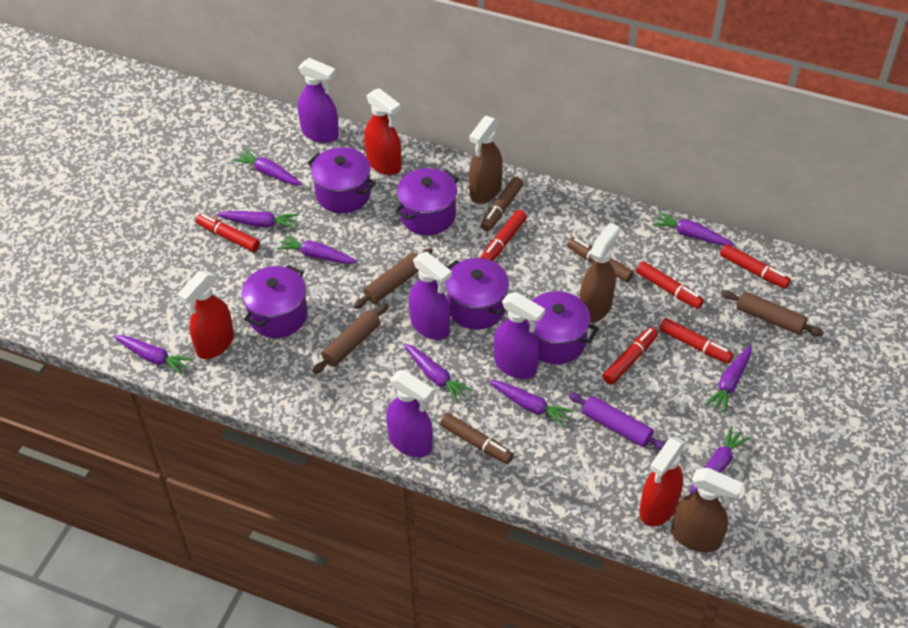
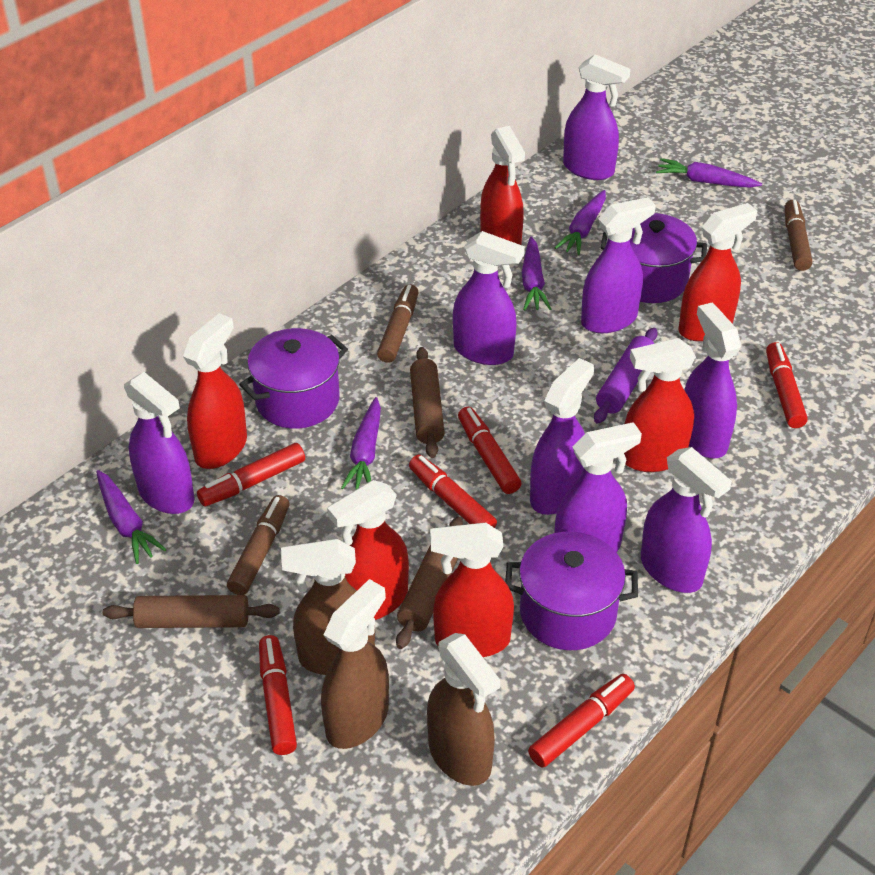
purple carrot: 9 -> 5
purple pot: 5 -> 3
purple spray bottle: 4 -> 8
red spray bottle: 3 -> 6

